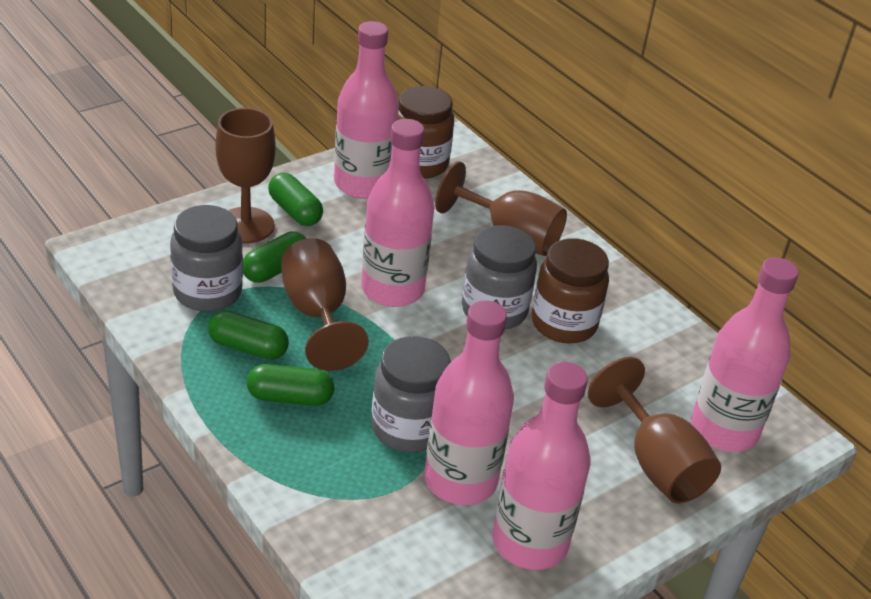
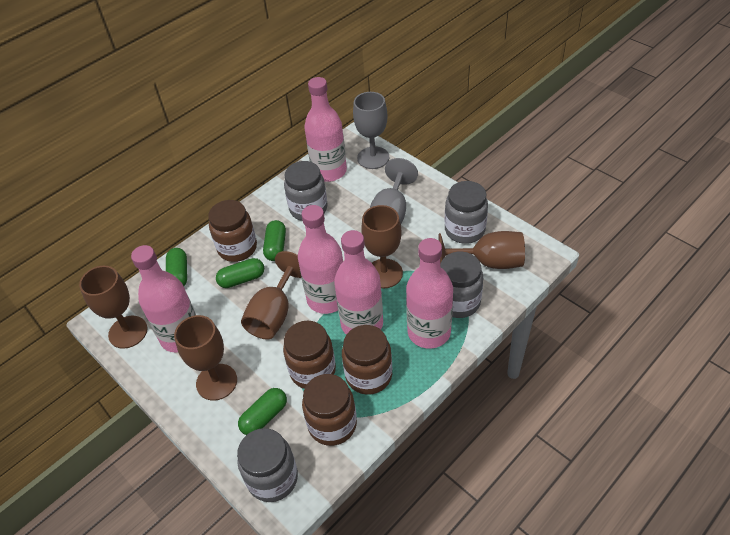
brown goblet: 4 -> 5
brown jar: 2 -> 4
grey goblet: 0 -> 2
grey jar: 3 -> 4

